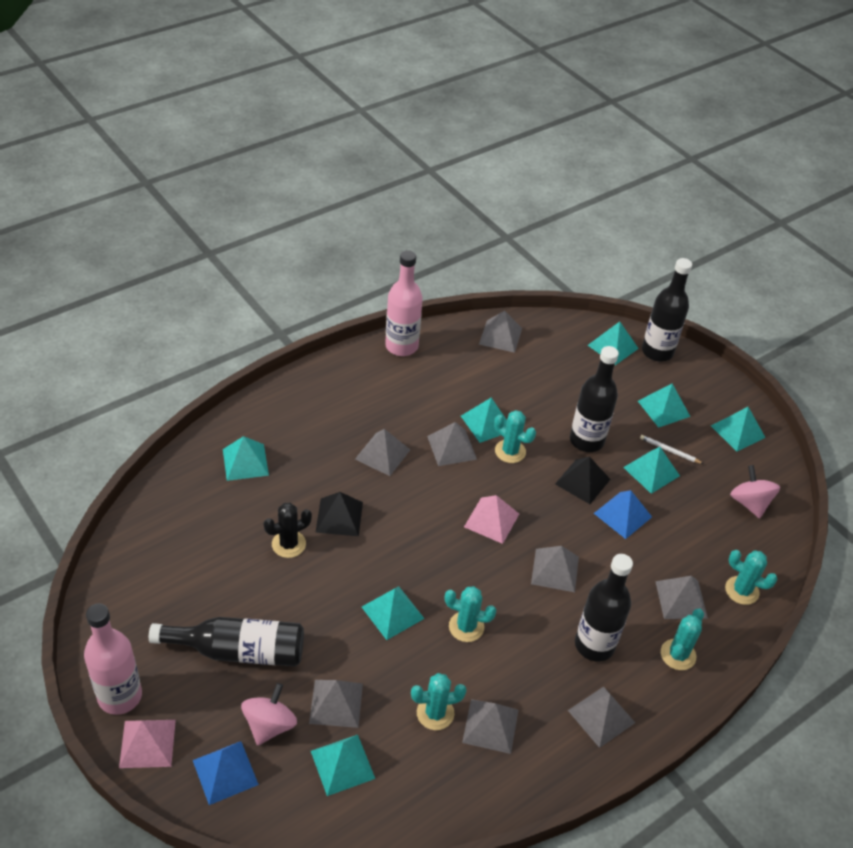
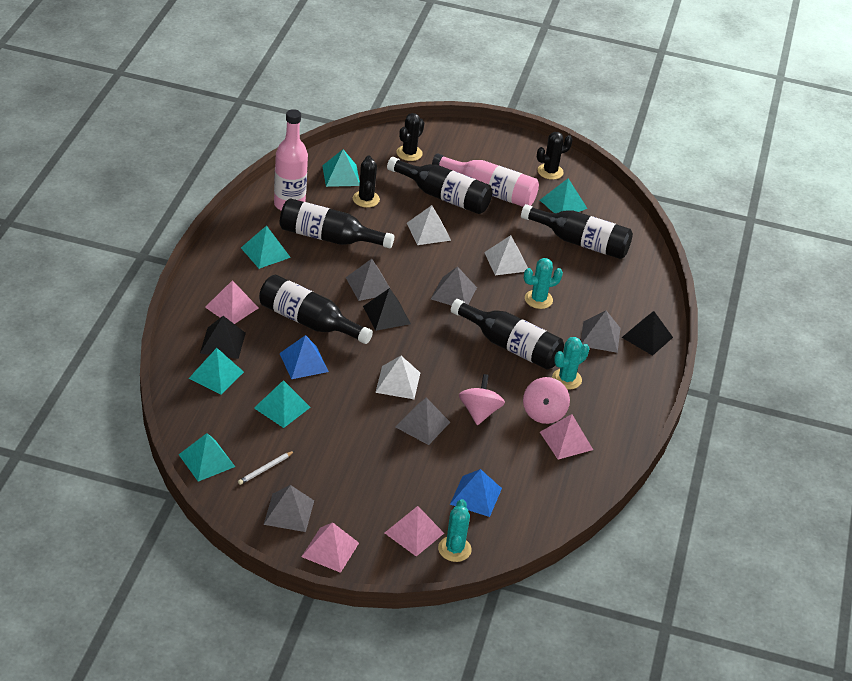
black bottle: 4 -> 5
black cactus: 1 -> 3
black pyramid: 2 -> 3
grey pyramid: 8 -> 5
pink pyramid: 2 -> 4
turquoise cactus: 5 -> 3
turquoise pyramid: 8 -> 6
white pyramid: 0 -> 3

